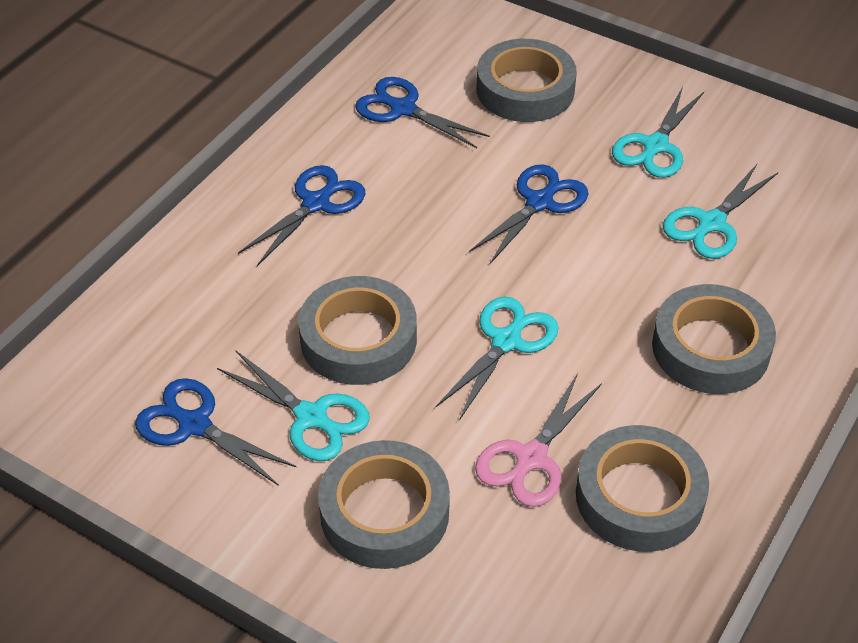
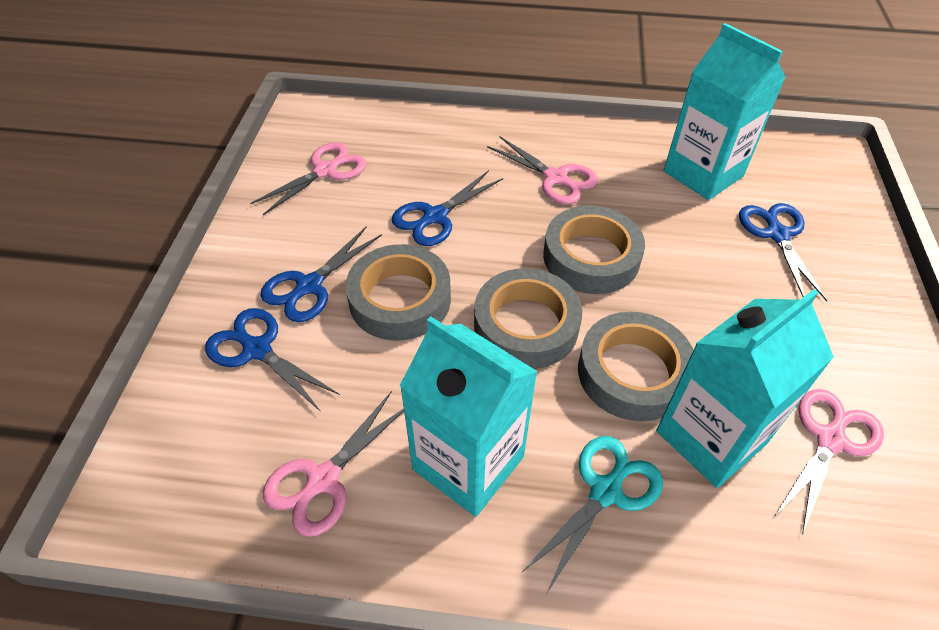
grey tape: 5 -> 4
pink scissors: 1 -> 4
turquoise carton: 0 -> 3
turquoise scissors: 4 -> 1

